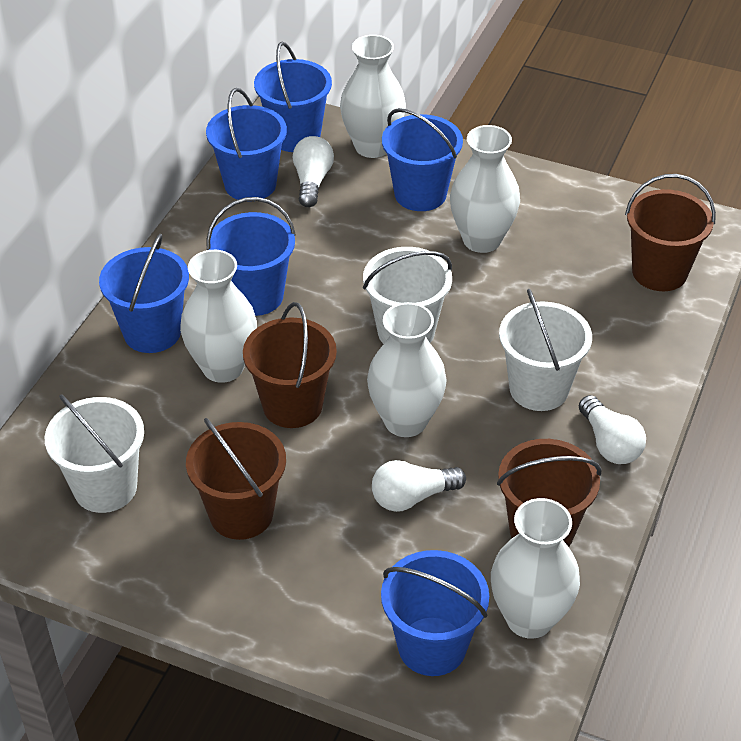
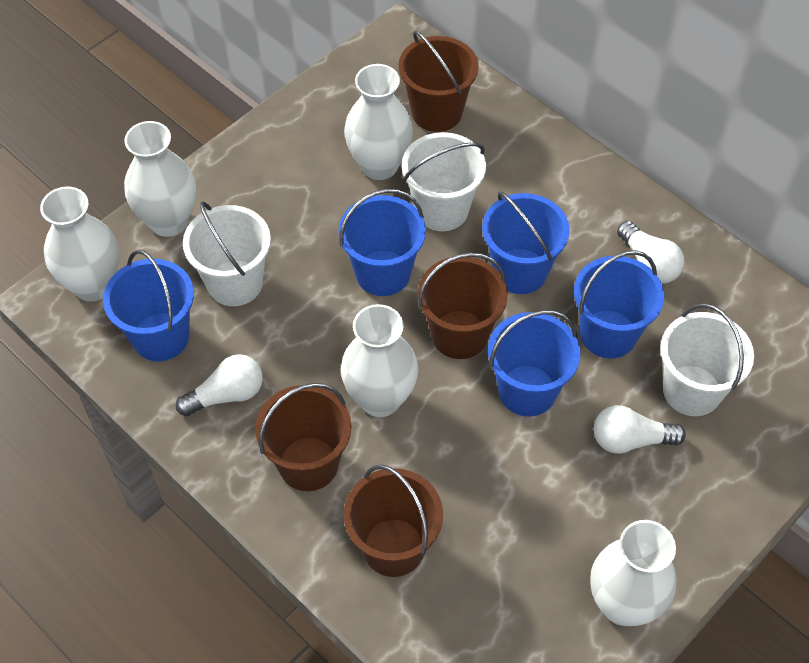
blue bucket: 6 -> 5

